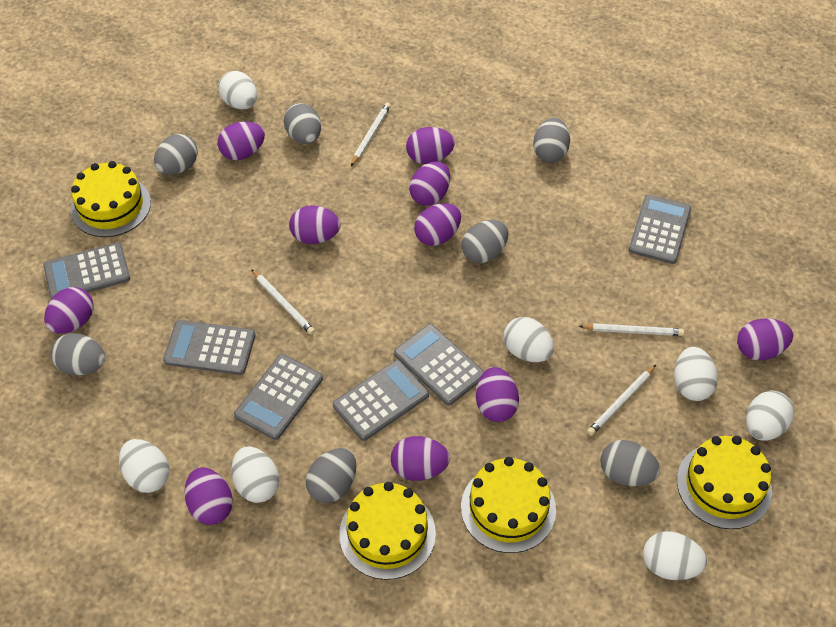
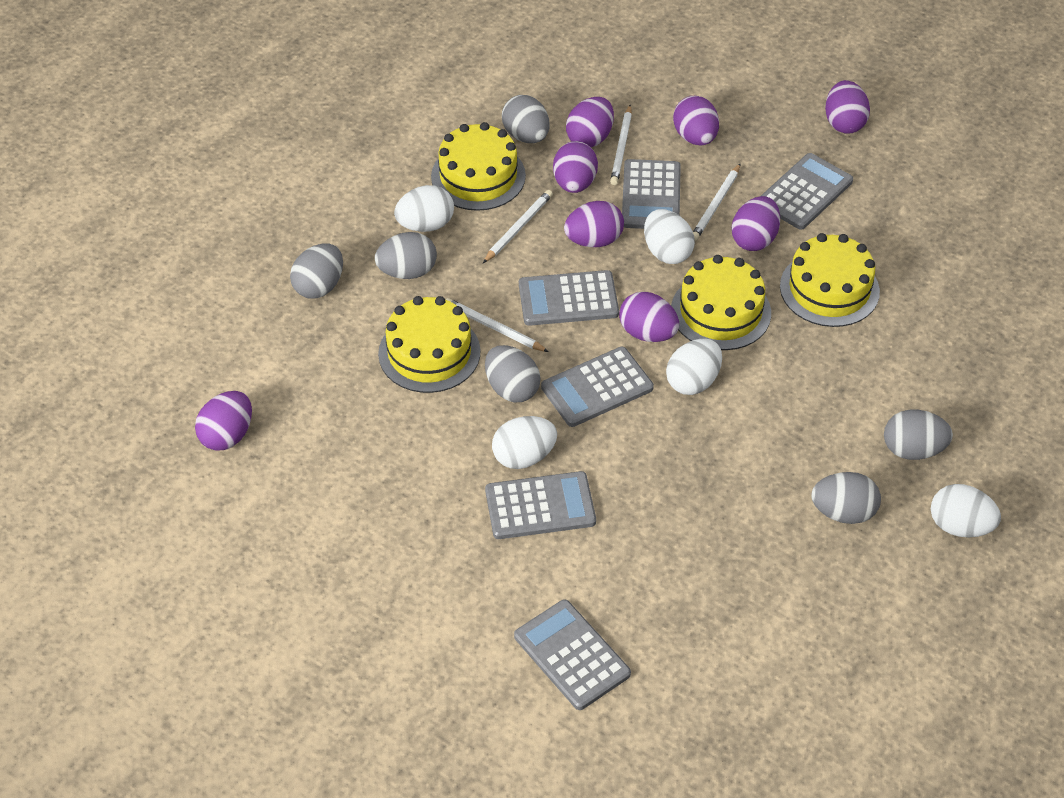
grey egg: 7 -> 6
purple egg: 10 -> 8
white egg: 7 -> 5

